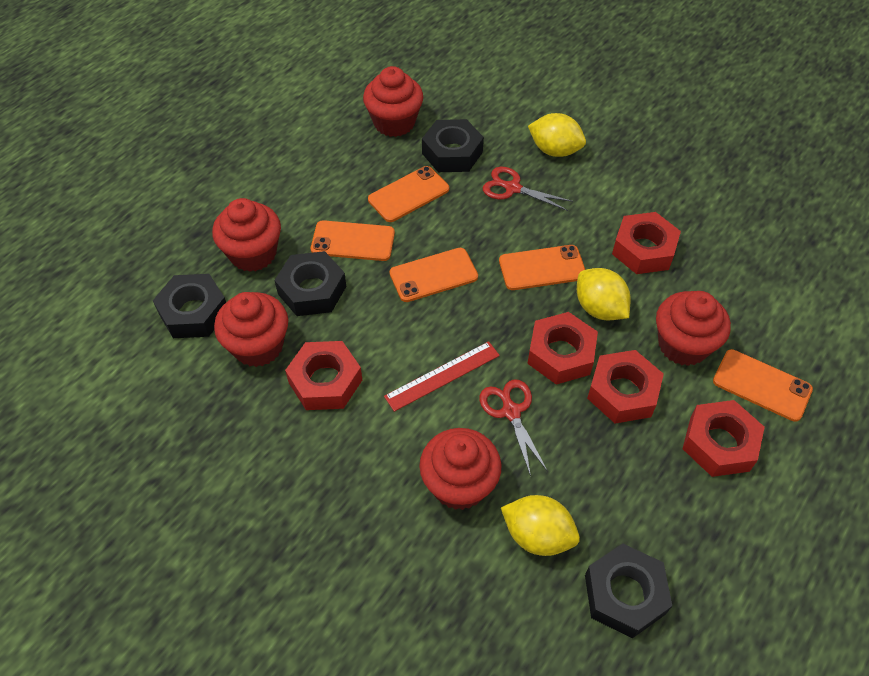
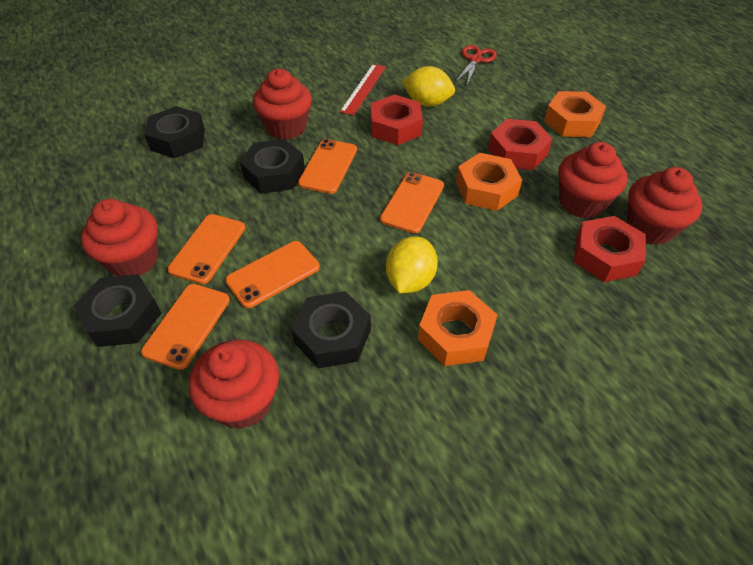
orange nut: 0 -> 3
red nut: 5 -> 3
red scissors: 2 -> 1
yellow lemon: 3 -> 2

